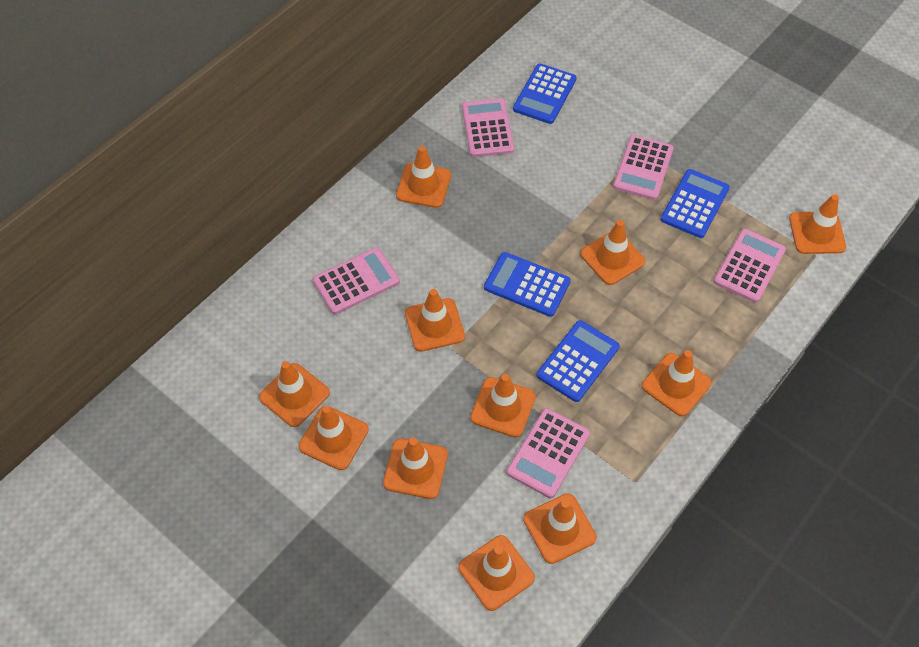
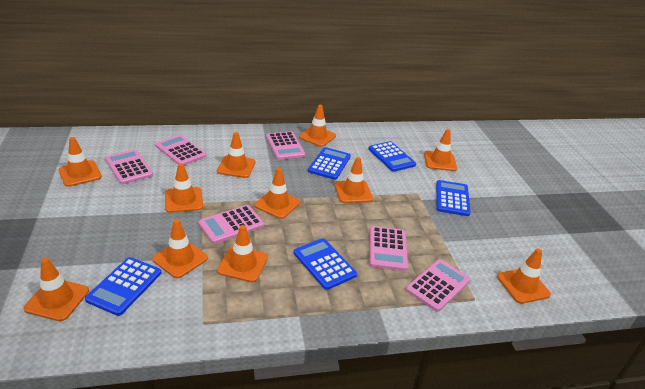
blue calculator: 4 -> 5
pink calculator: 5 -> 6

